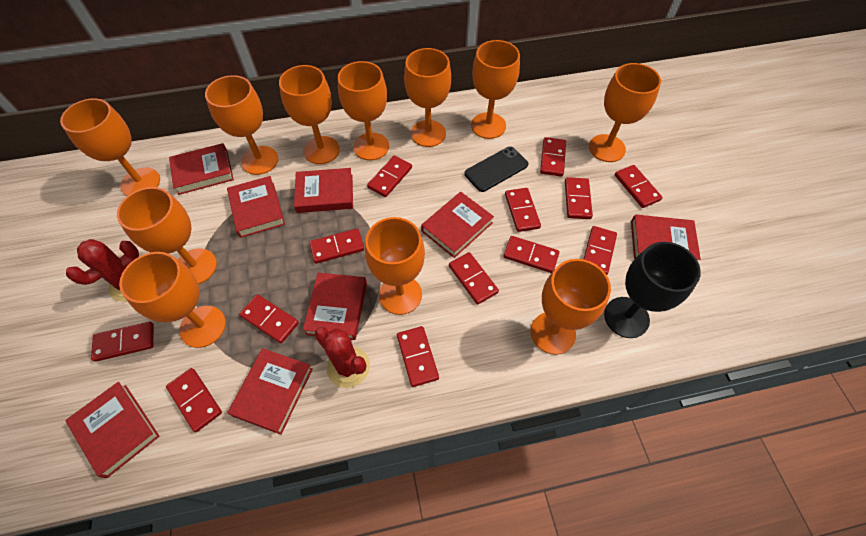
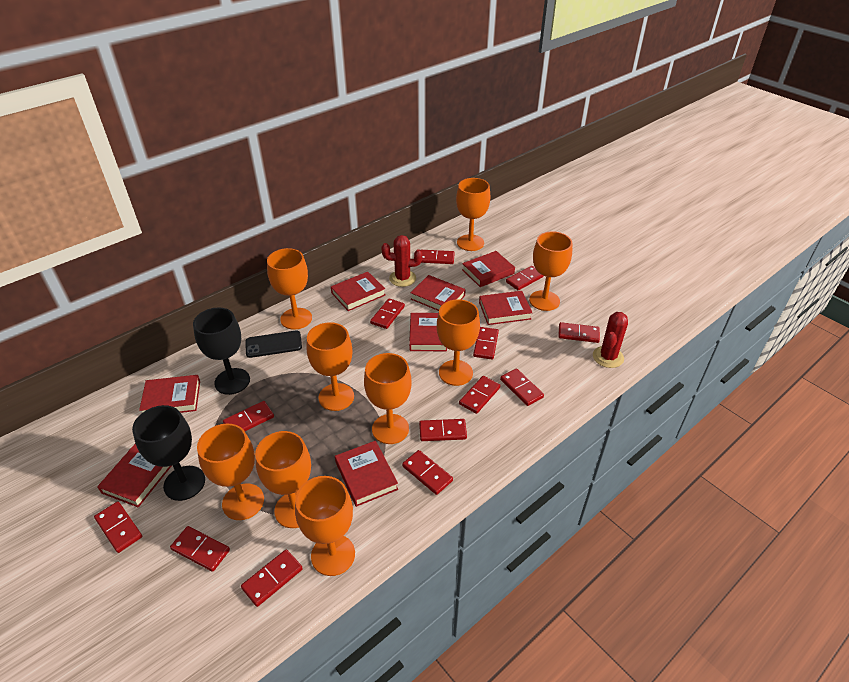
black goblet: 1 -> 2
orange goblet: 11 -> 9

